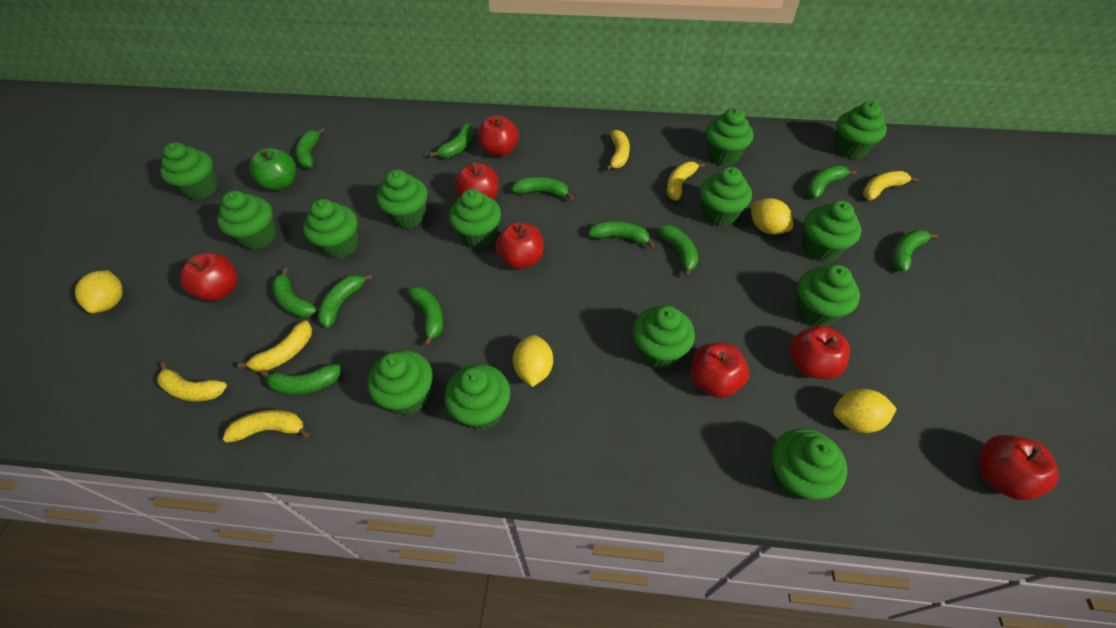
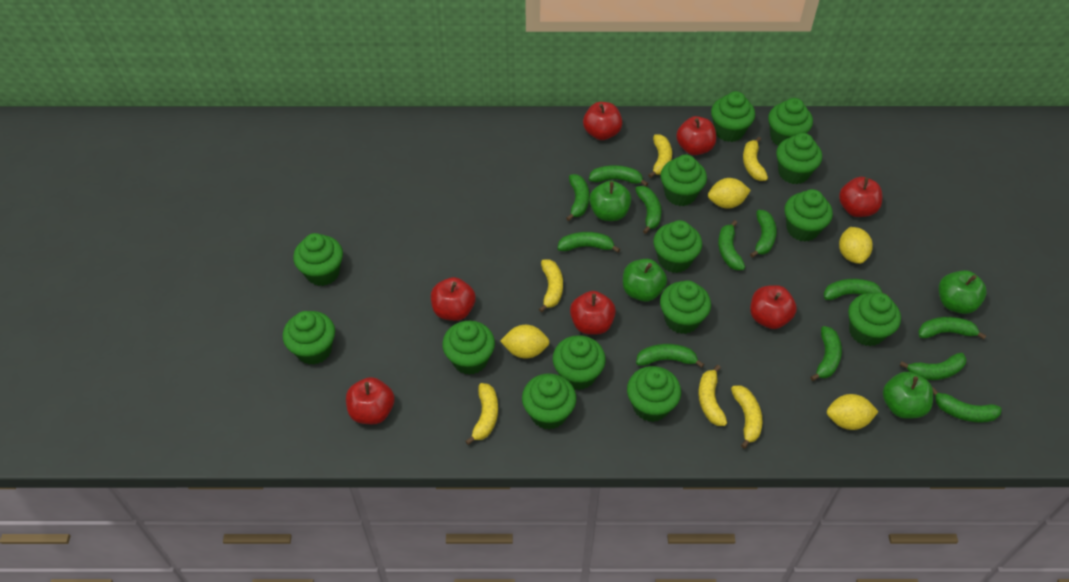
green apple: 1 -> 4
green banana: 11 -> 12

